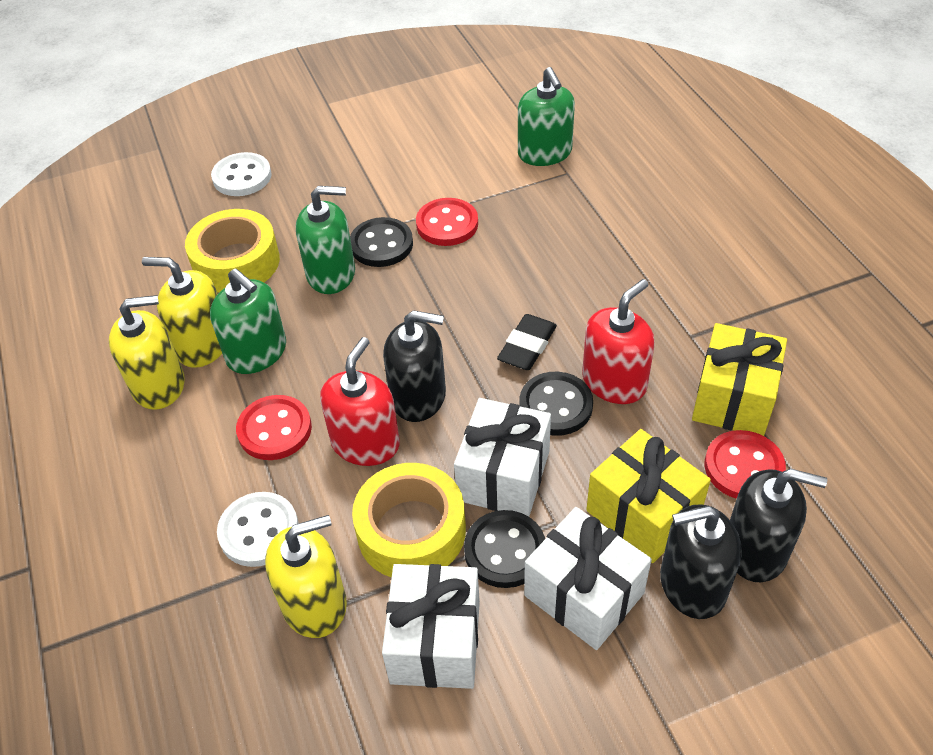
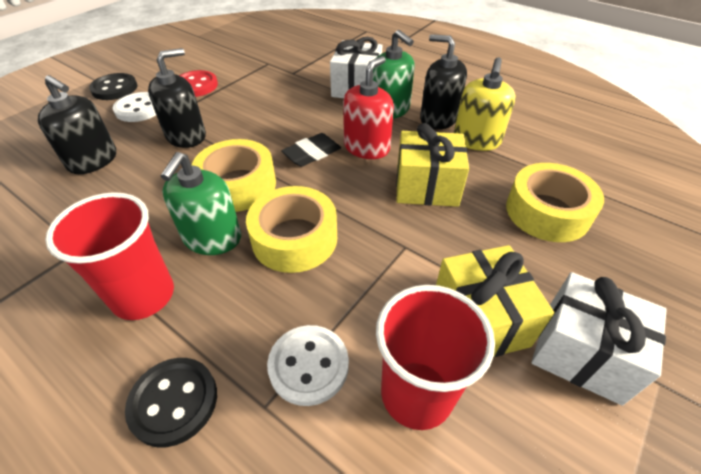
black button: 3 -> 2
green soap dispenser: 3 -> 2
red button: 3 -> 1
red cup: 0 -> 2
red soap dispenser: 2 -> 1
white gift: 3 -> 2
yellow soap dispenser: 3 -> 1
yellow tape: 2 -> 3

